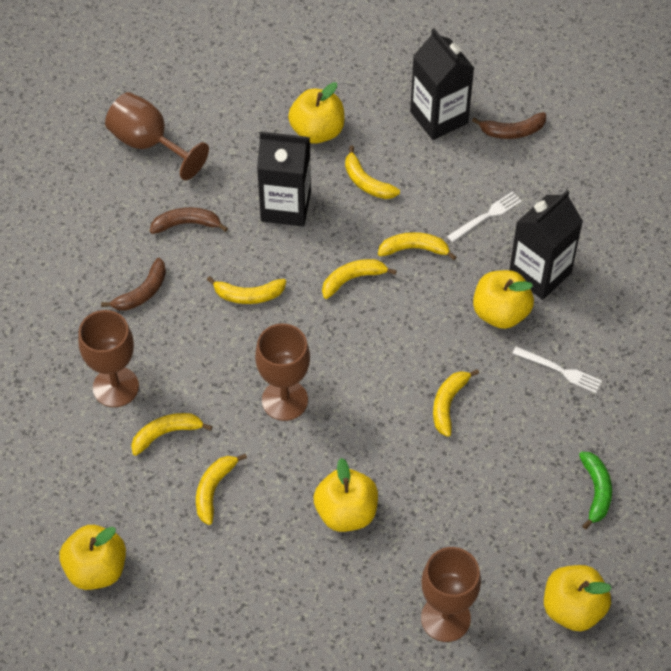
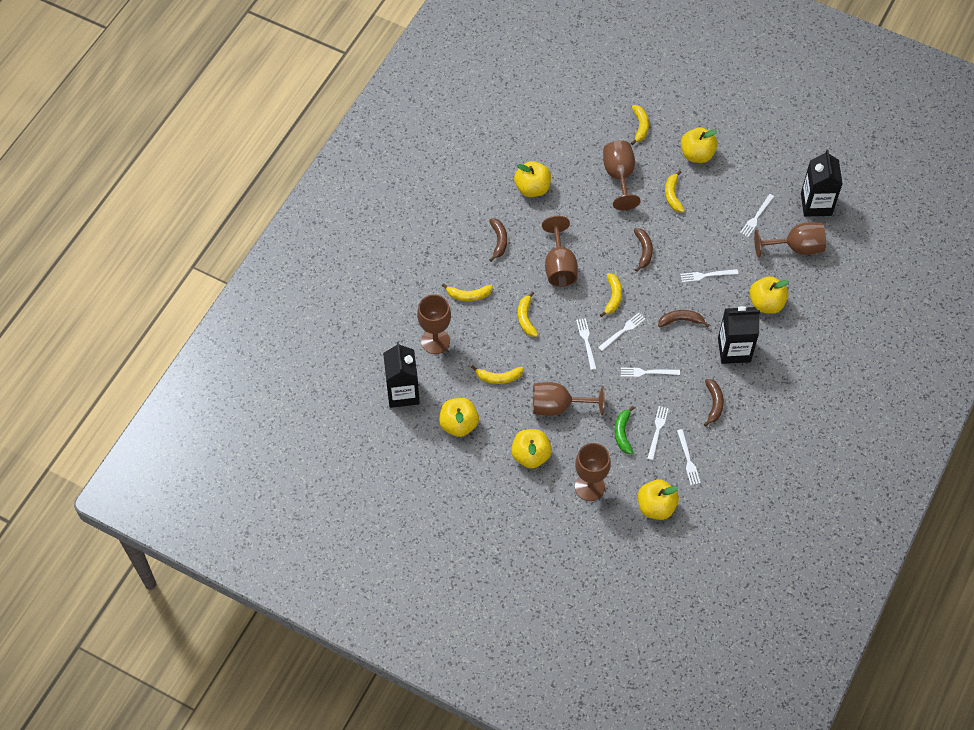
brown banana: 3 -> 4
brown goblet: 4 -> 6
white fork: 2 -> 7
yellow apple: 5 -> 6
yellow banana: 7 -> 6

